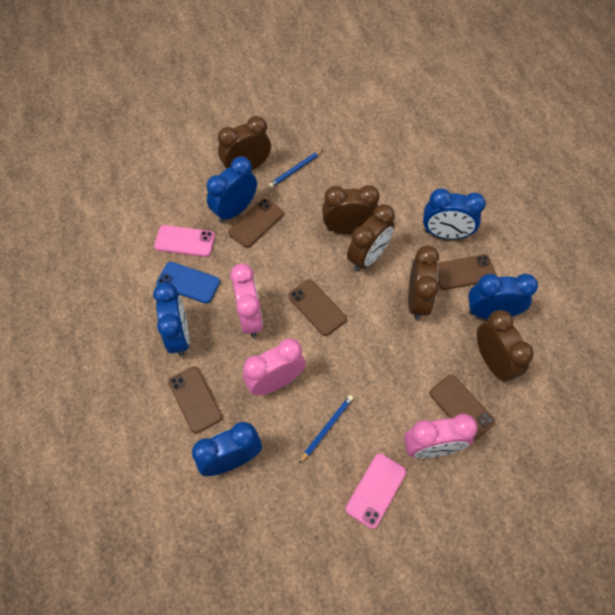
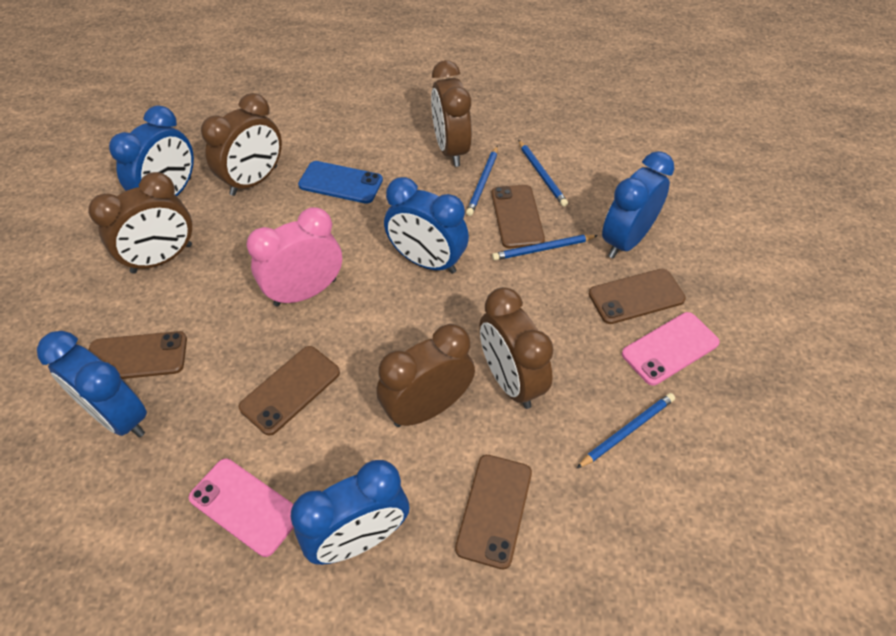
blue pencil: 2 -> 4
pink clock: 3 -> 1

